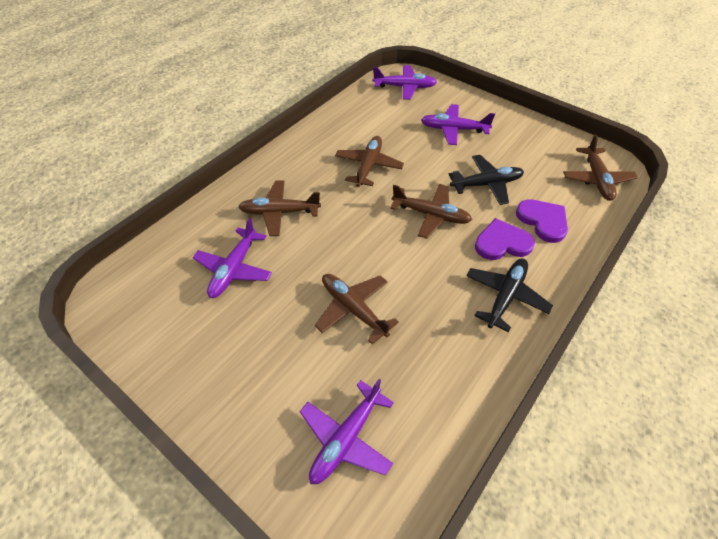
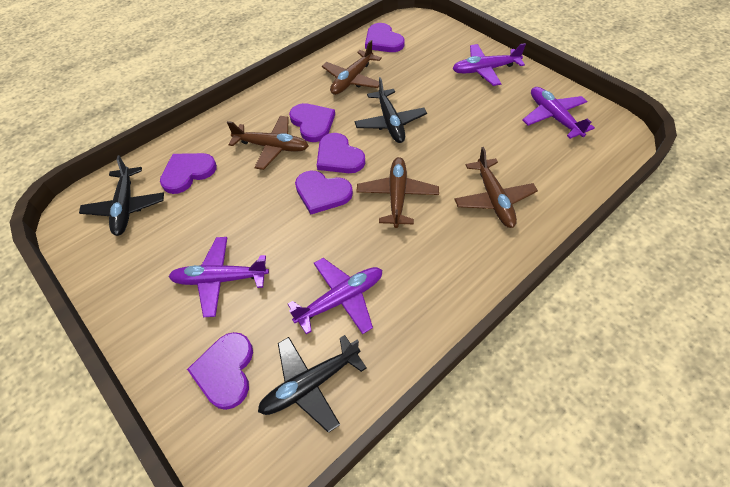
black plane: 2 -> 3
brown plane: 5 -> 4
purple heart: 2 -> 6

